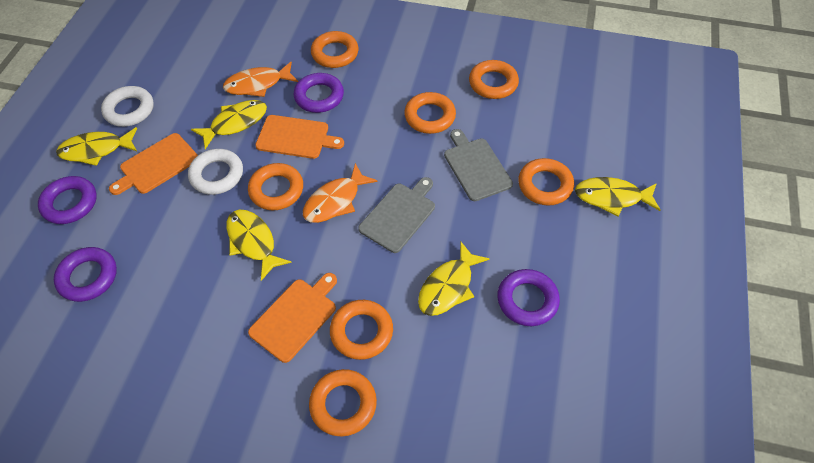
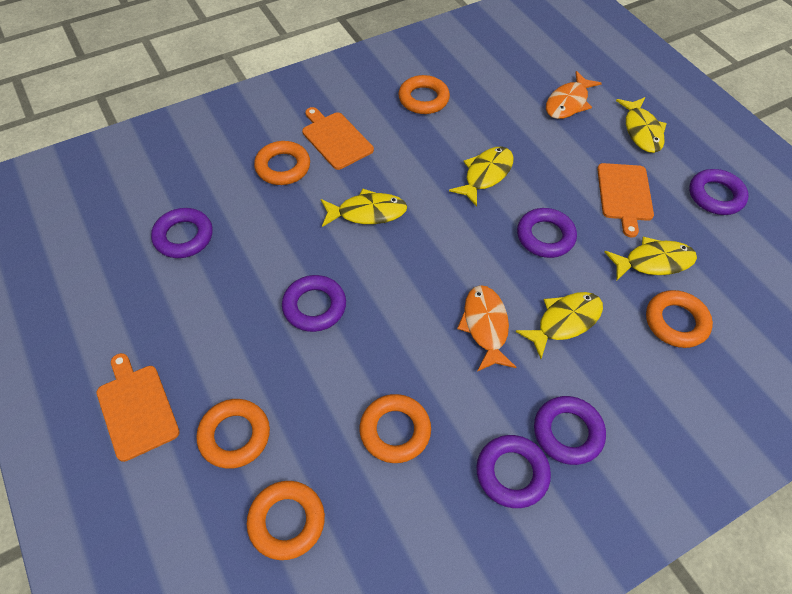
grey cutting board: 2 -> 0
orange ring: 7 -> 6
purple ring: 4 -> 6
white ring: 2 -> 0

